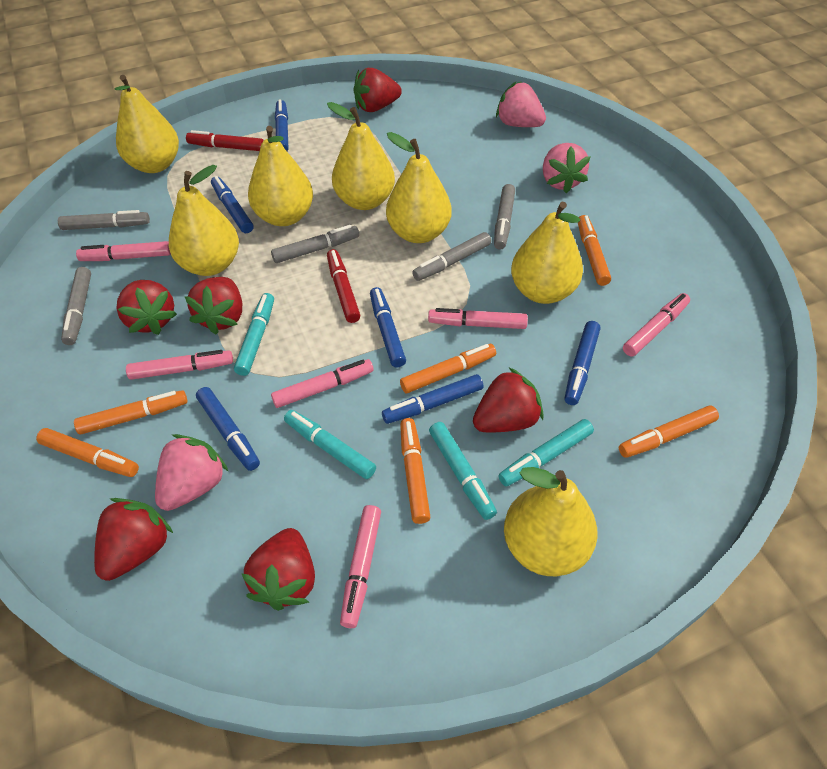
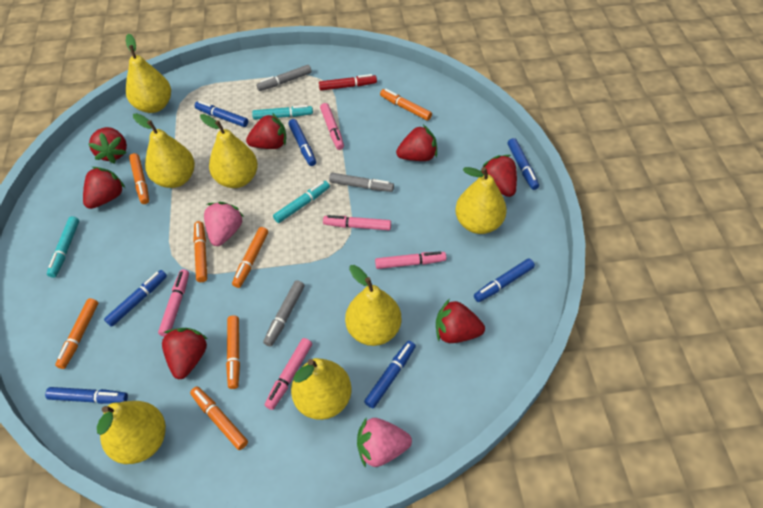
blue marker: 6 -> 7
grey marker: 5 -> 3
orange marker: 6 -> 7
pink marker: 6 -> 5
pink strawberry: 3 -> 2
red marker: 2 -> 1
red strawberry: 6 -> 7
turquoise marker: 4 -> 3

